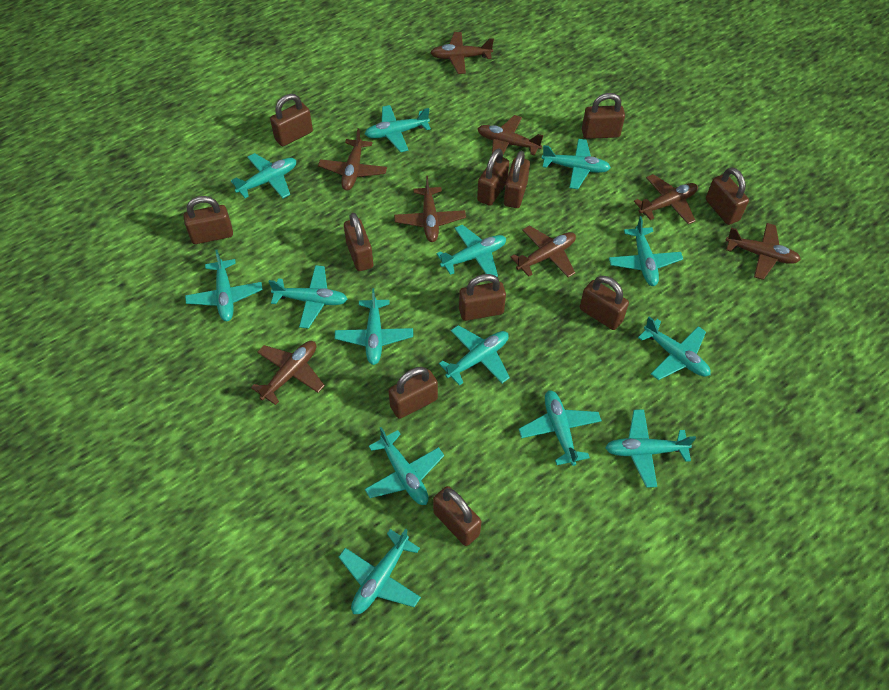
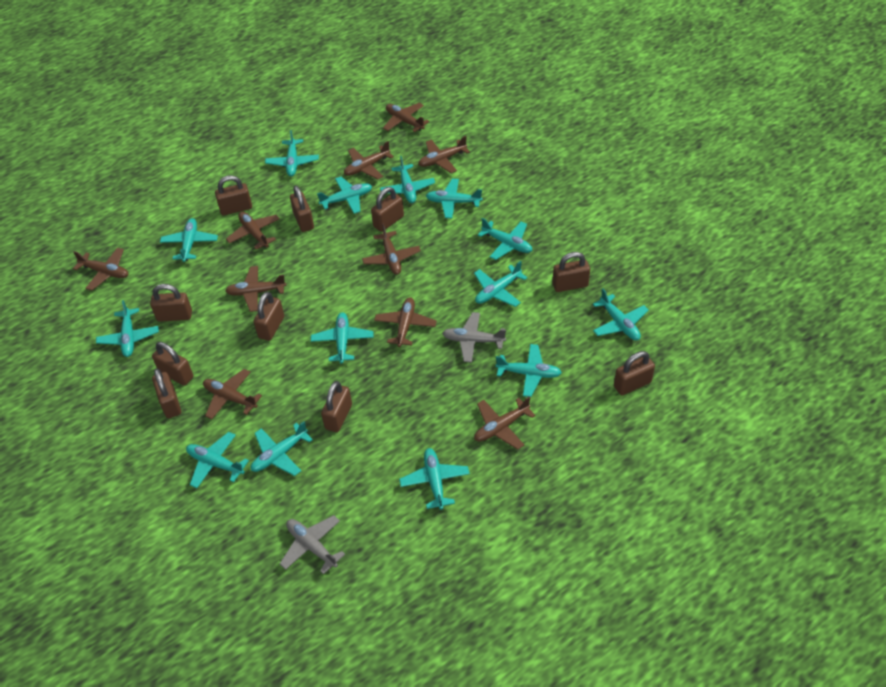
brown padlock: 11 -> 10
brown plane: 8 -> 10
grey plane: 0 -> 2

